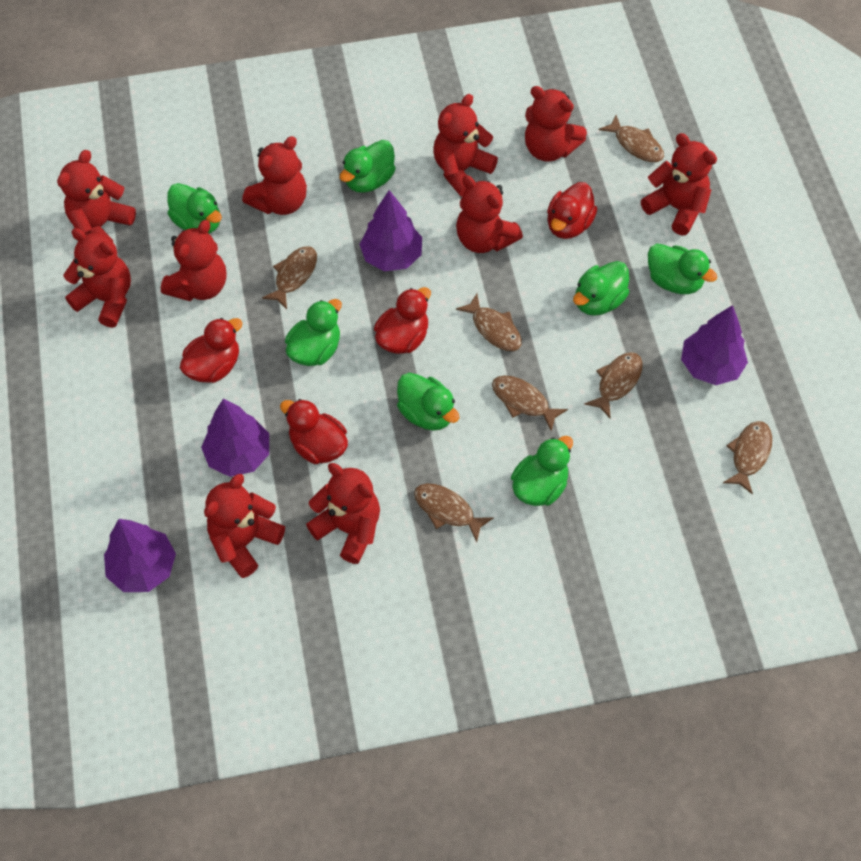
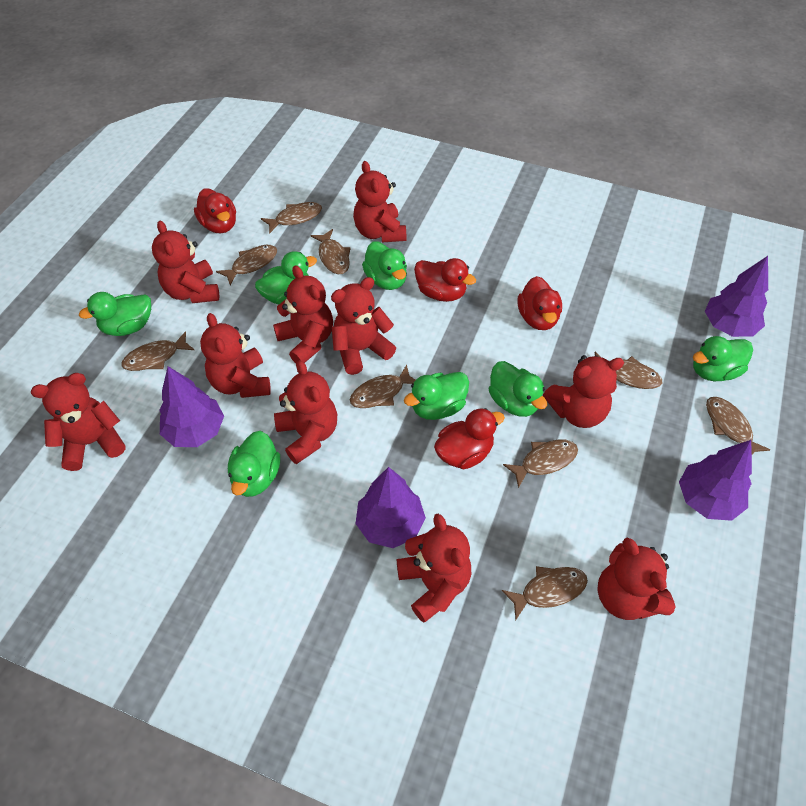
brown fish: 7 -> 9

